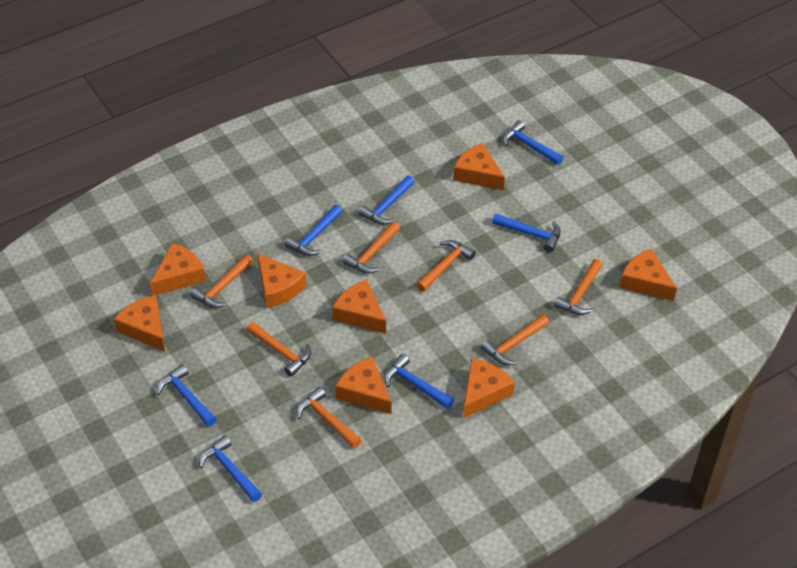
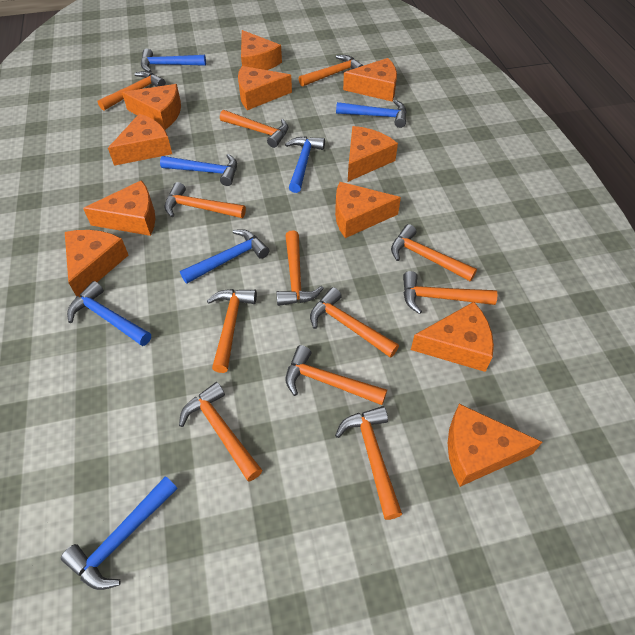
orange cheese: 8 -> 11
orange hammer: 7 -> 12

